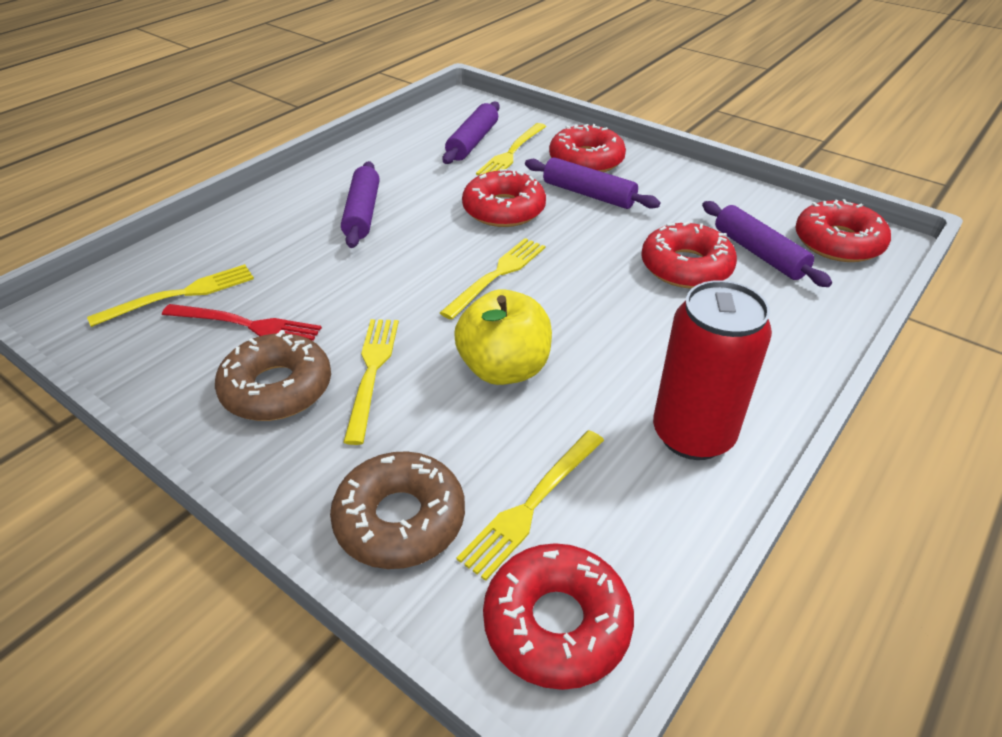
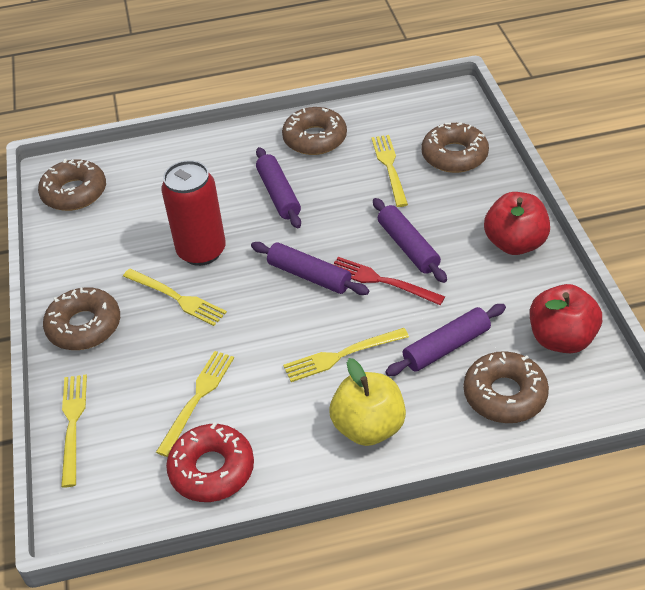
brown donut: 2 -> 5
red apple: 0 -> 2
red donut: 5 -> 1

